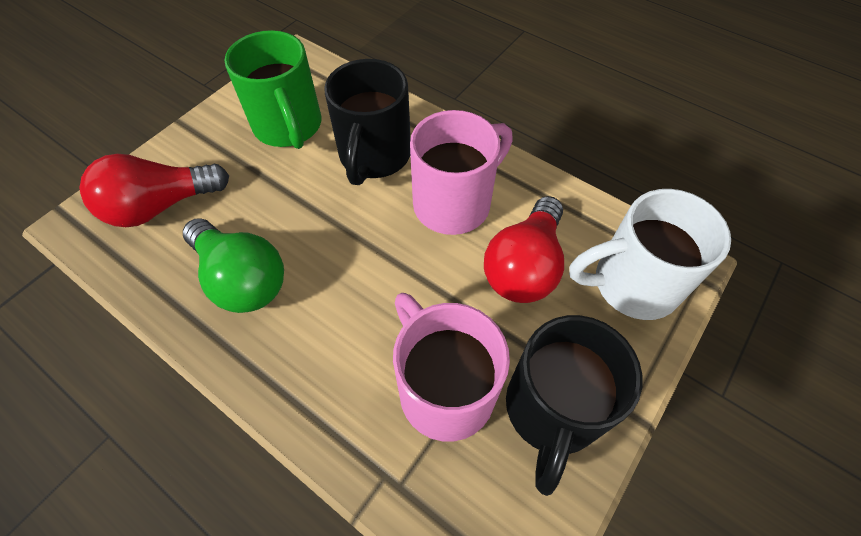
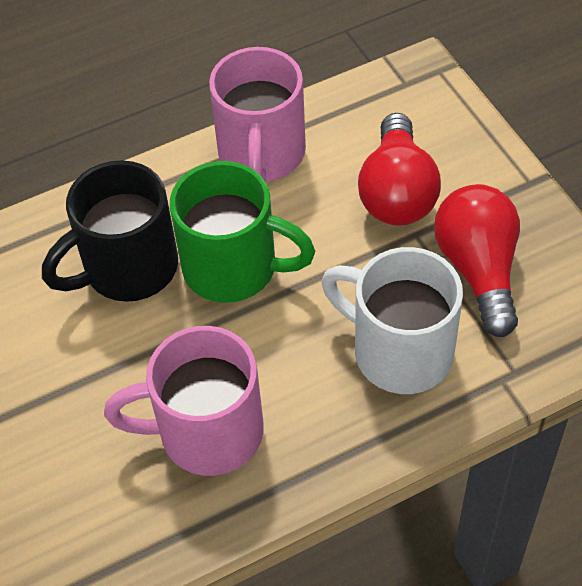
black mug: 2 -> 1
green light bulb: 1 -> 0

